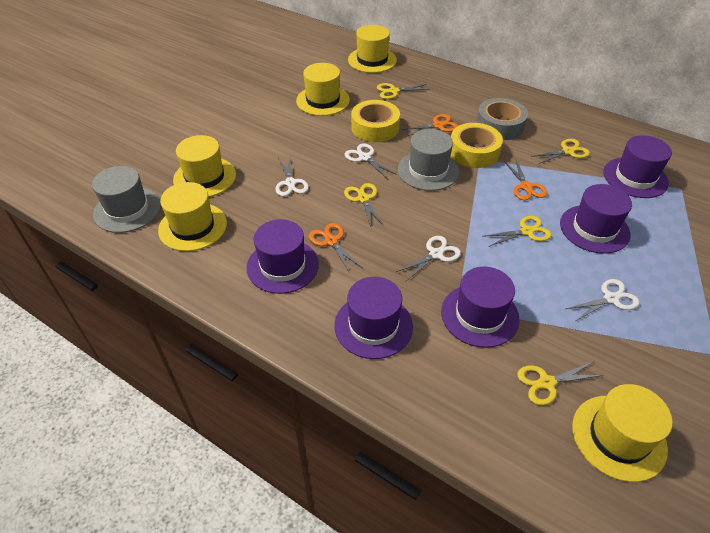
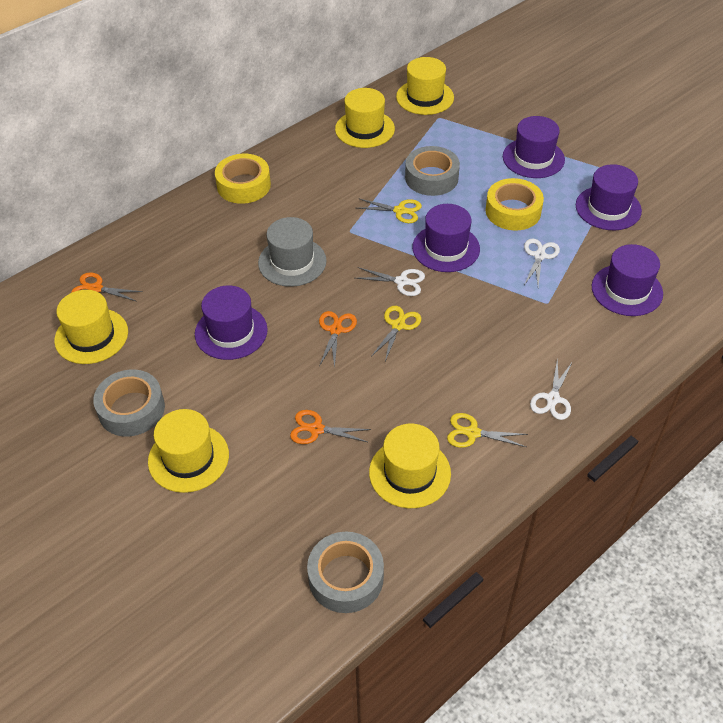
grey hat: 2 -> 1
grey tape: 1 -> 3
white scissors: 4 -> 3
yellow scissors: 5 -> 3

